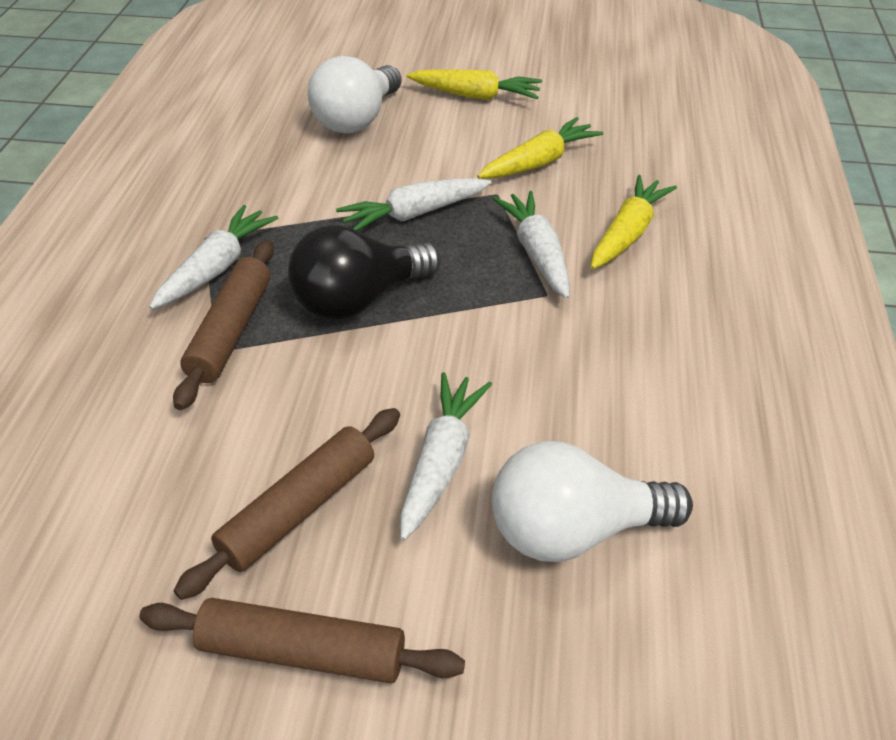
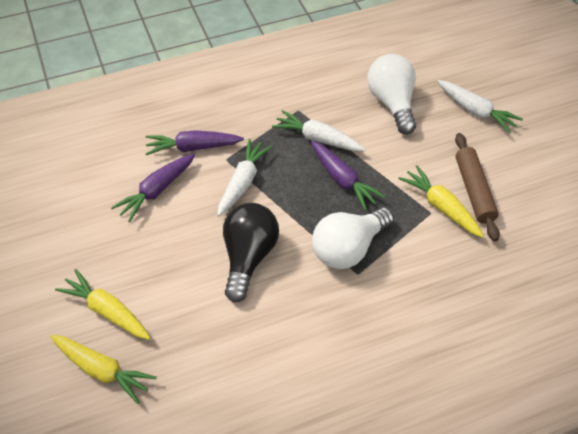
brown rolling pin: 3 -> 1
purple carrot: 0 -> 3
white carrot: 4 -> 3

